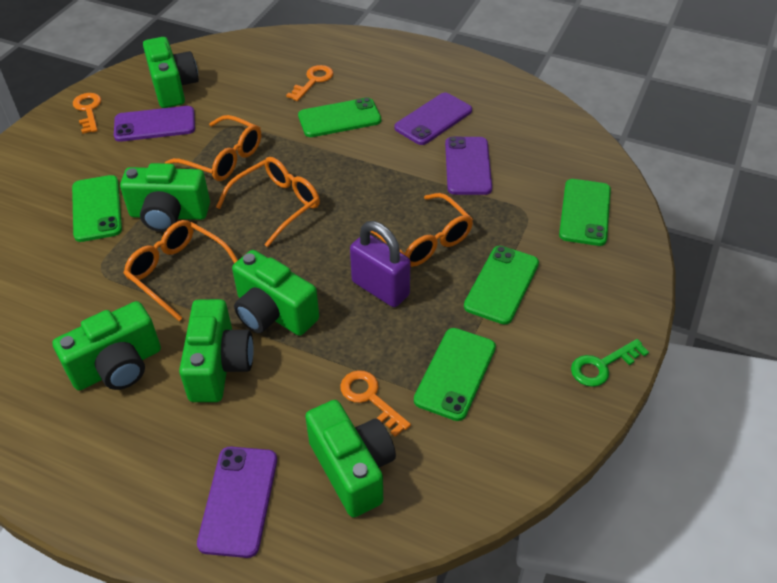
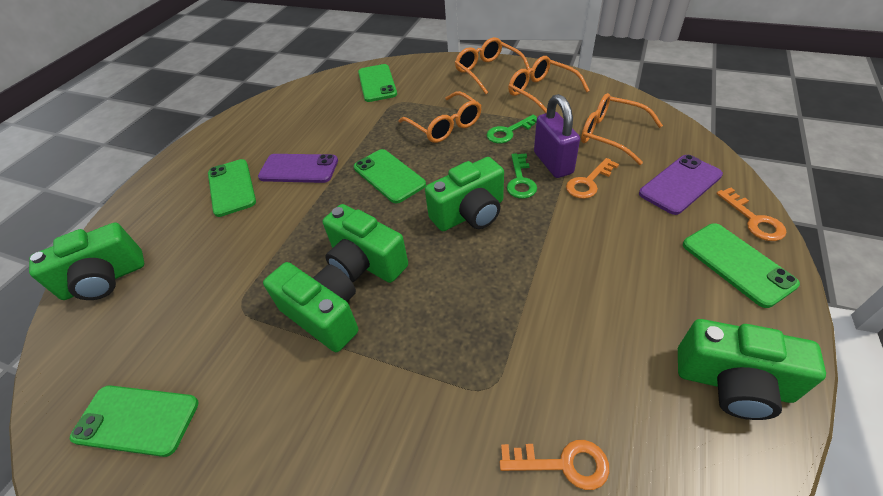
green camera: 6 -> 5
green key: 1 -> 2
purple phone: 4 -> 2

